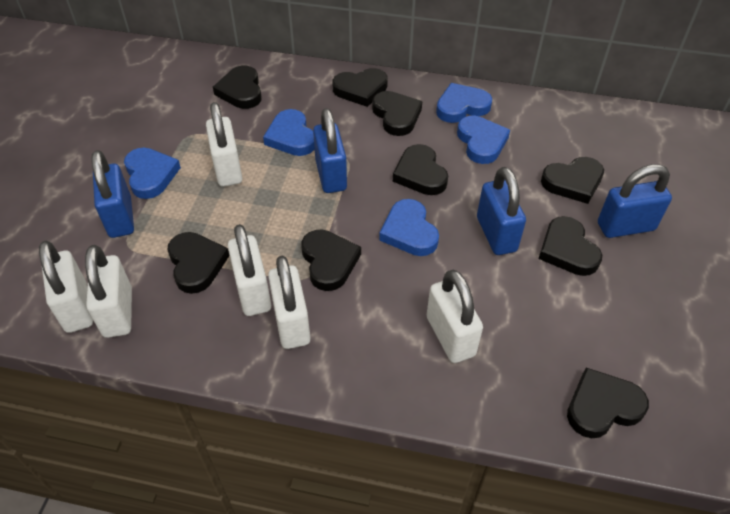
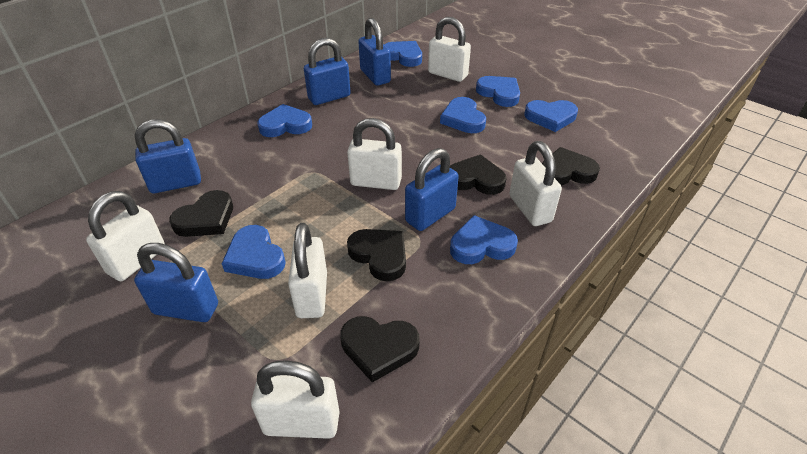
black heart: 9 -> 5
blue heart: 5 -> 7
blue padlock: 4 -> 5

